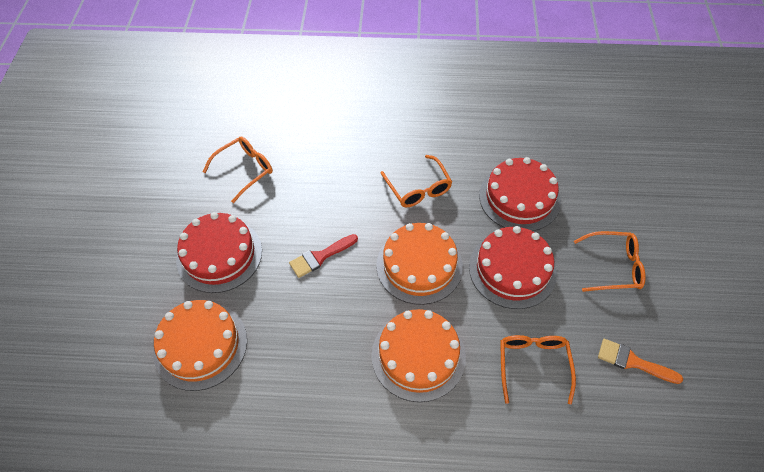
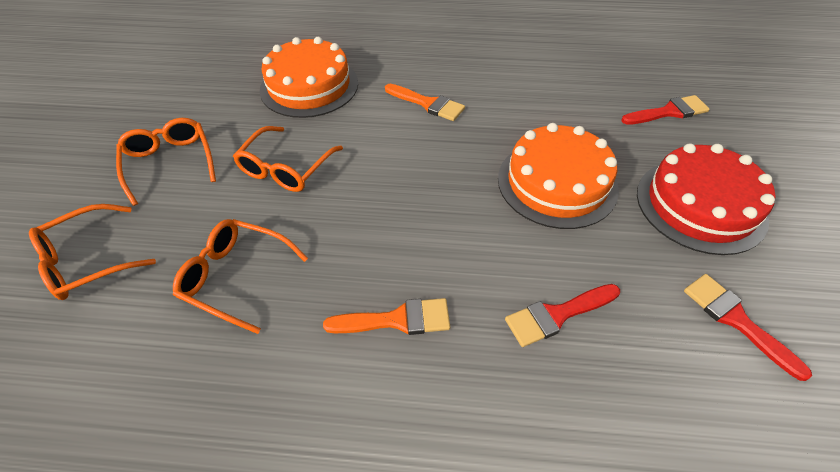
orange brush: 1 -> 2
orange cake: 3 -> 2
red brush: 1 -> 3
red cake: 3 -> 1

